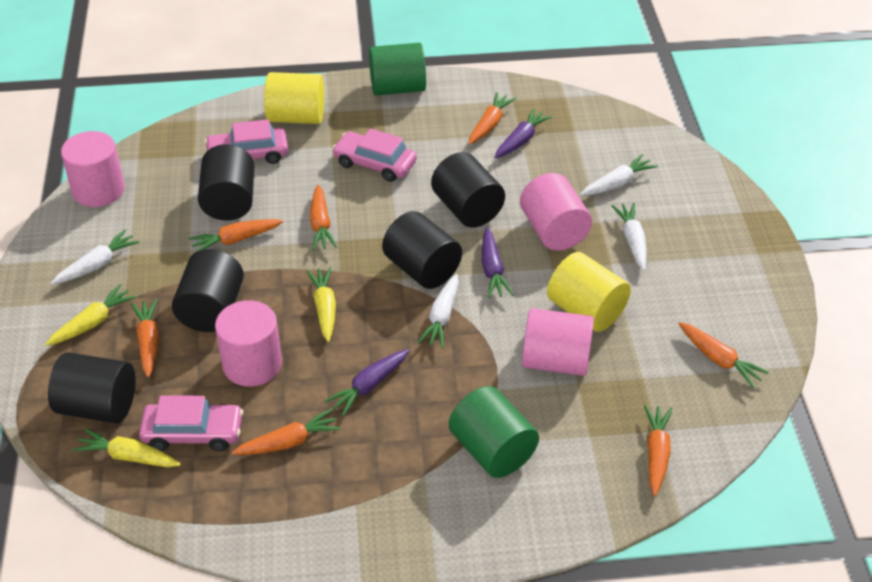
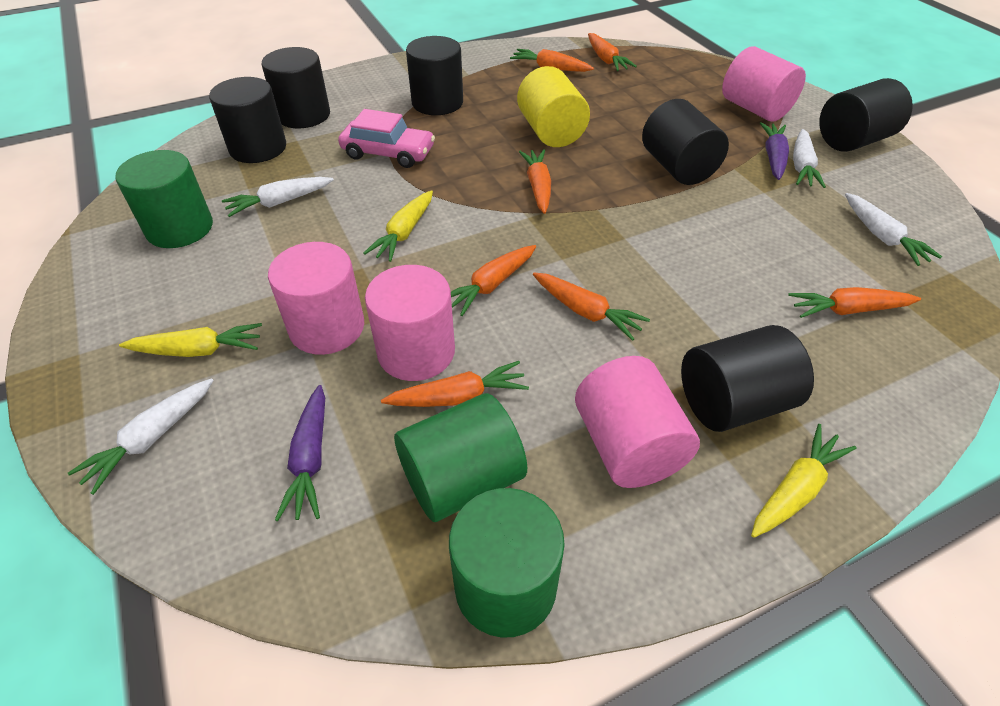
black cylinder: 5 -> 6
green cylinder: 2 -> 3
pink car: 3 -> 1
purple carrot: 3 -> 2
yellow cylinder: 2 -> 1

